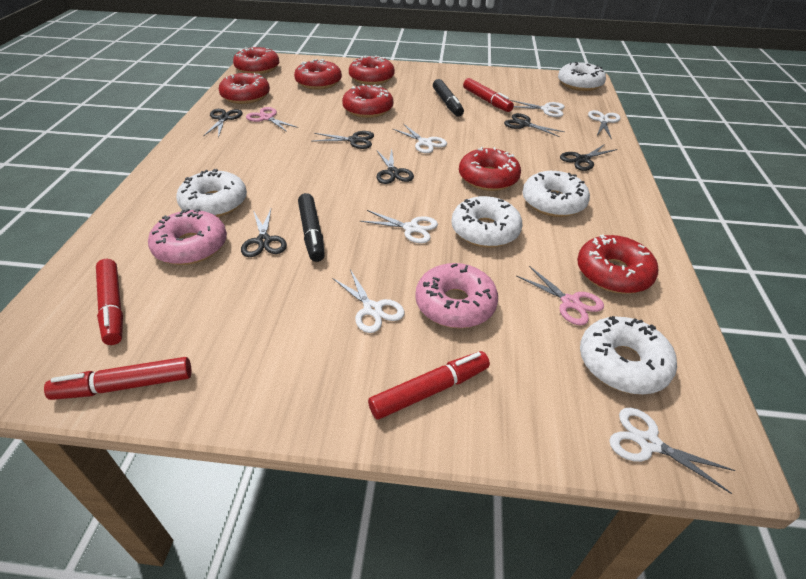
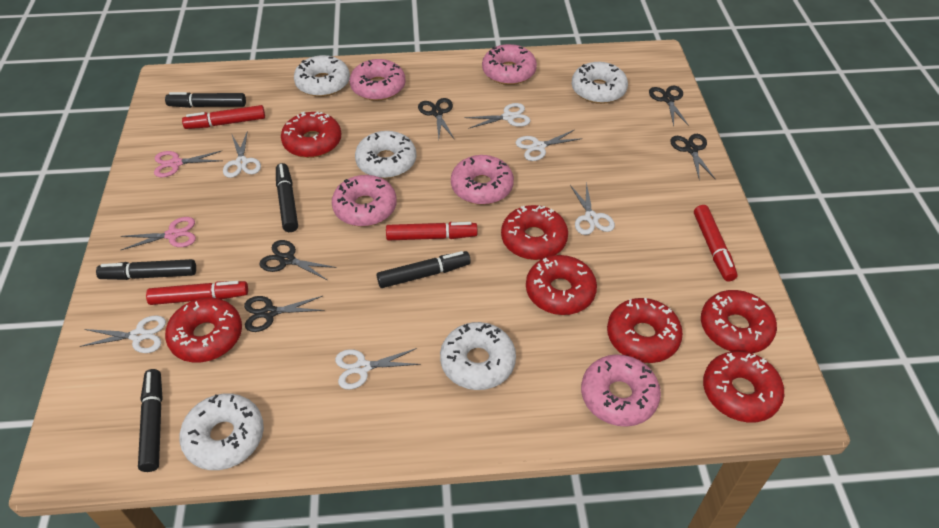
black marker: 2 -> 5
black scissors: 6 -> 5
pink donut: 2 -> 5

